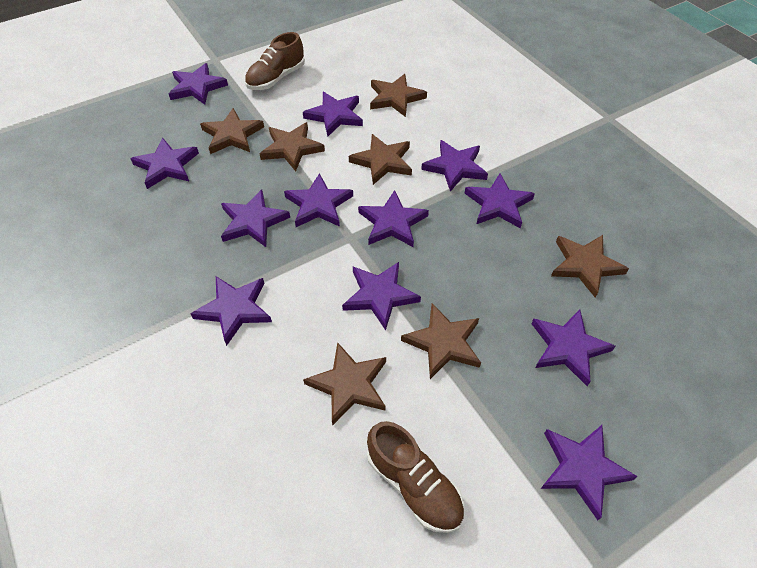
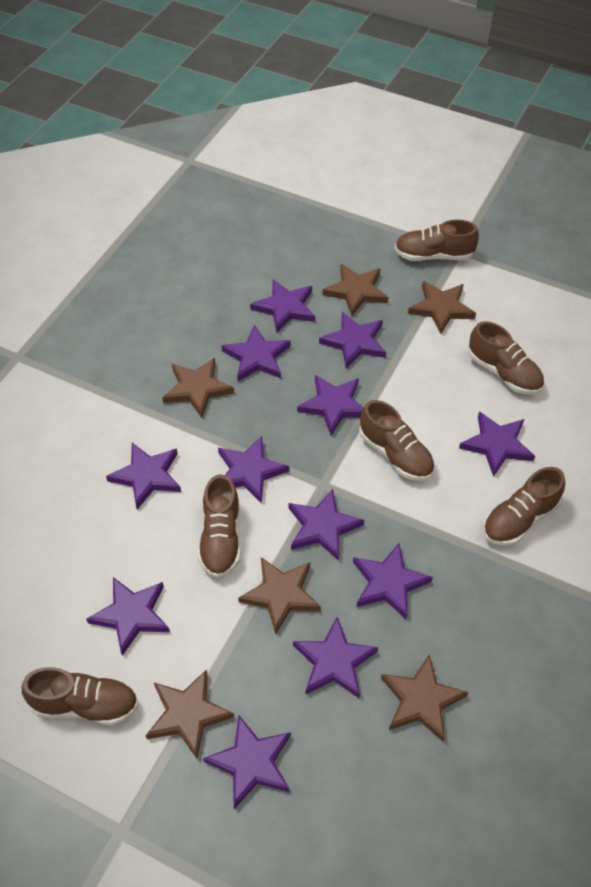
brown shoe: 2 -> 6
brown star: 7 -> 6

